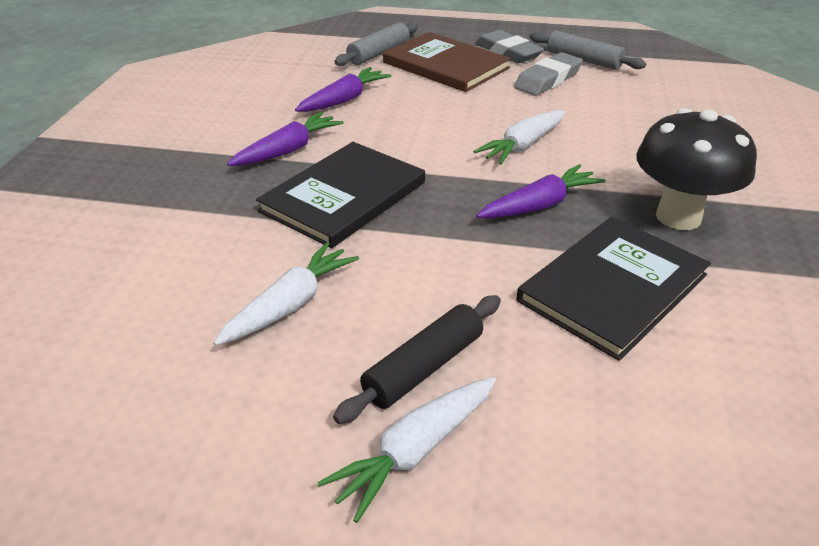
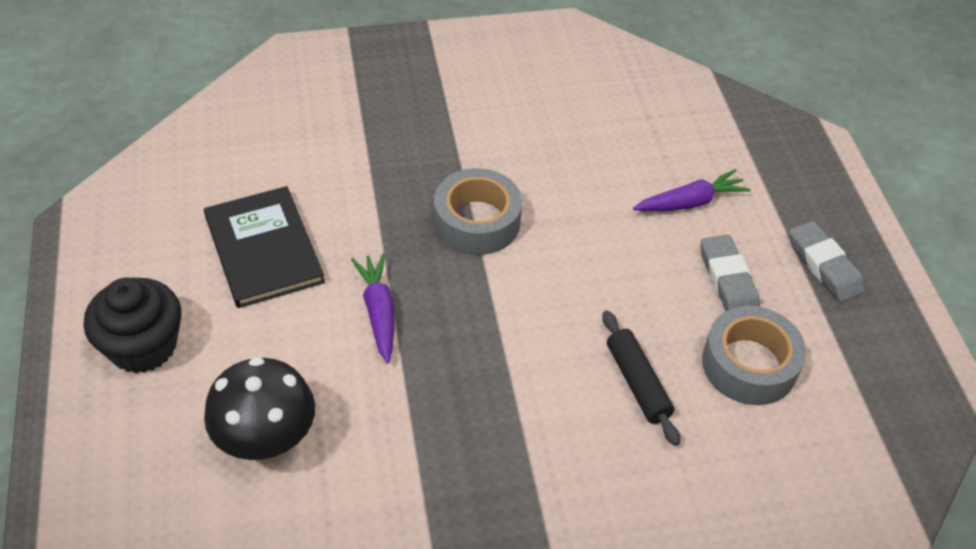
black book: 2 -> 1
black cupcake: 0 -> 1
brown book: 1 -> 0
grey rolling pin: 2 -> 0
grey tape: 0 -> 2
purple carrot: 3 -> 2
white carrot: 3 -> 0

